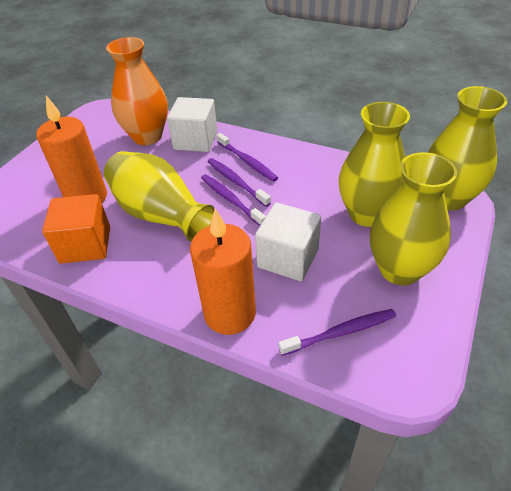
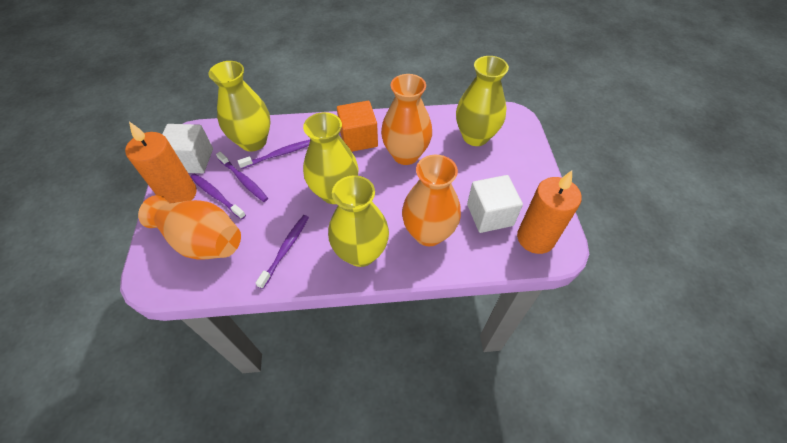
orange vase: 1 -> 3

